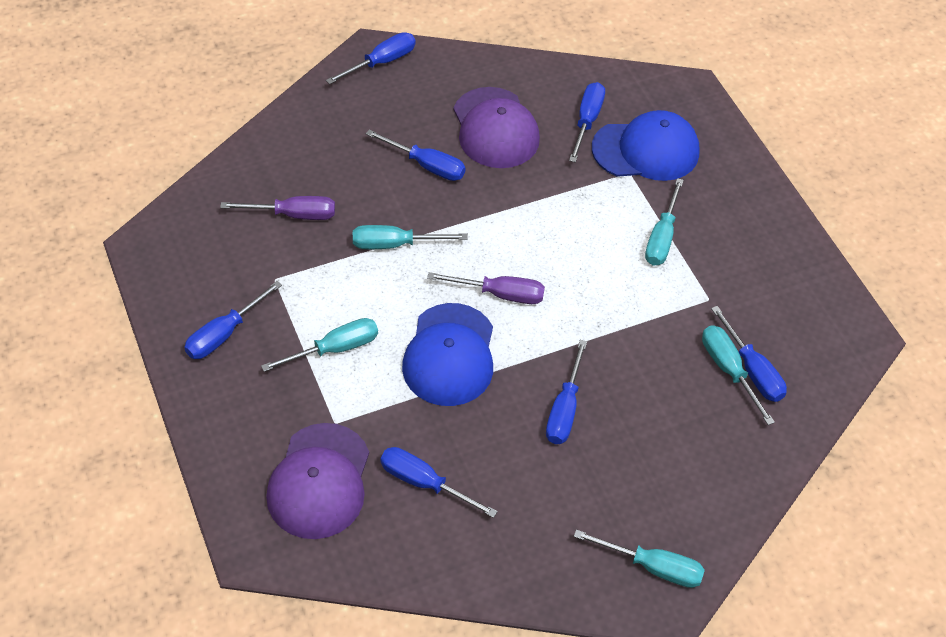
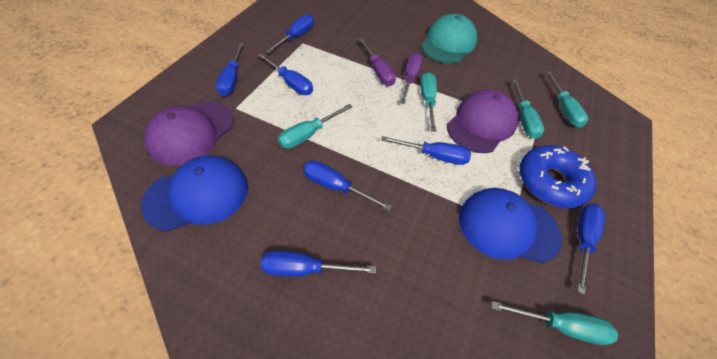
blue donut: 0 -> 1
turquoise cap: 0 -> 1

